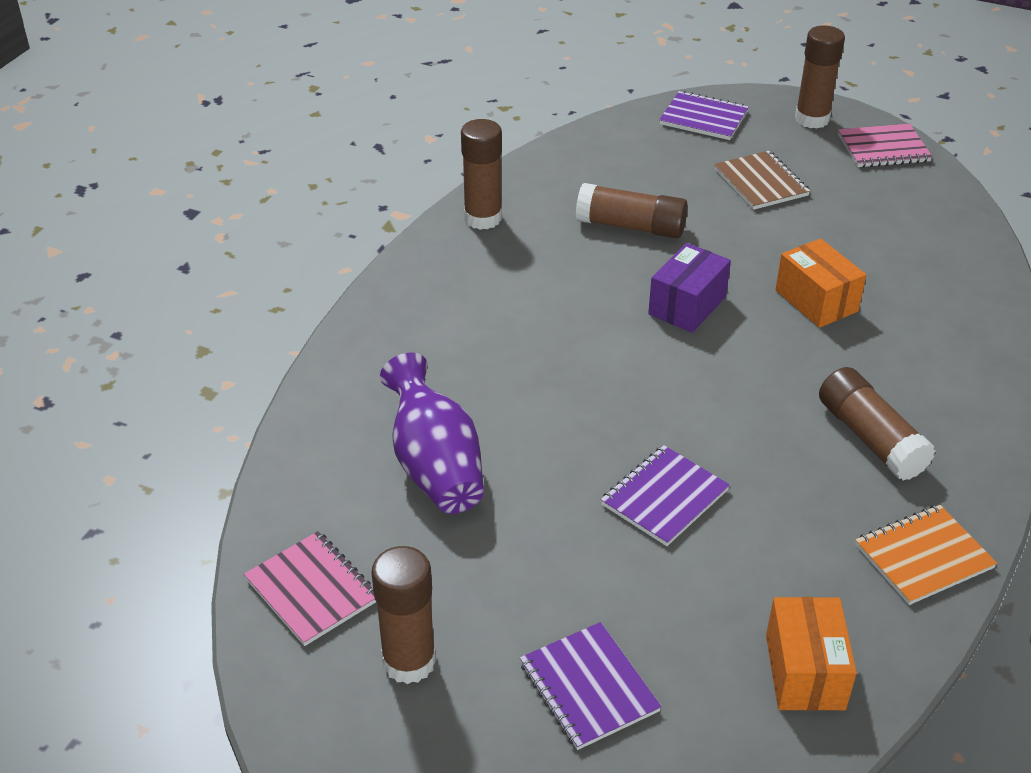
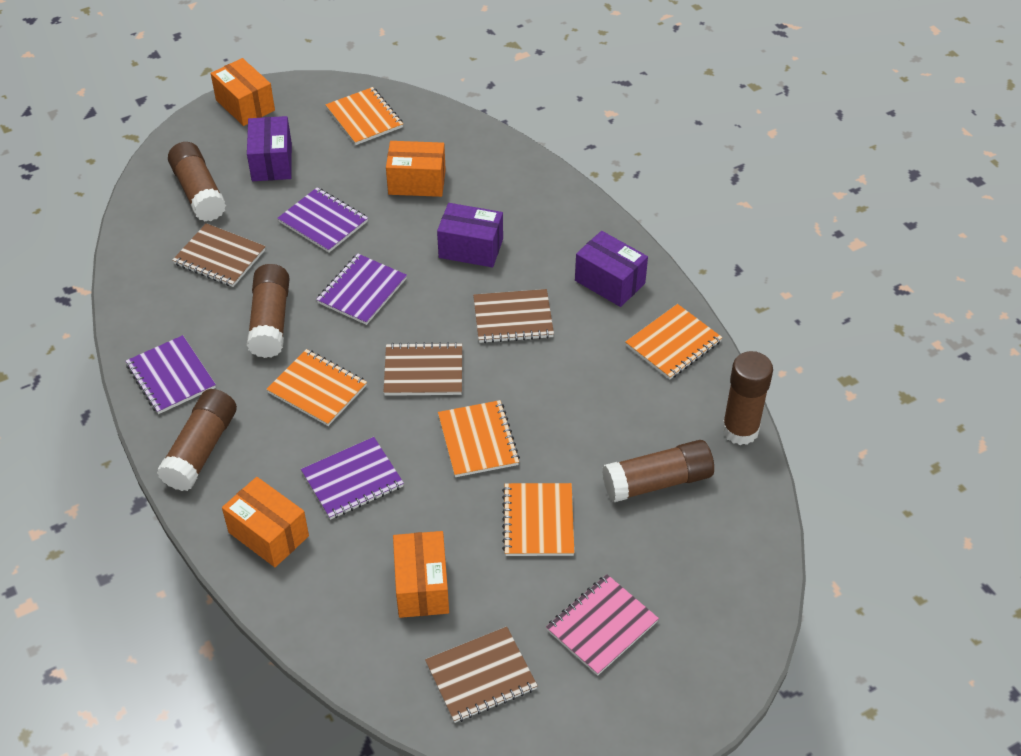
brown notebook: 1 -> 4
orange box: 2 -> 4
orange notebook: 1 -> 5
pink notebook: 2 -> 1
purple box: 1 -> 3
purple notebook: 3 -> 4
purple vase: 1 -> 0

